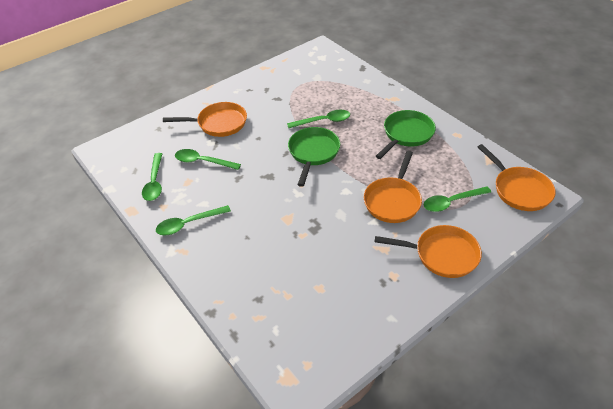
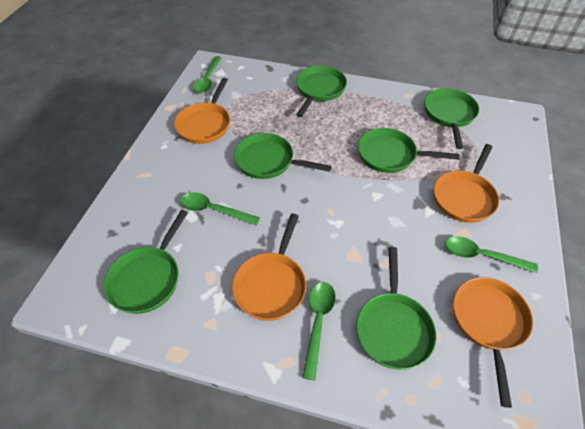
green pan: 2 -> 6
green spoon: 5 -> 4

